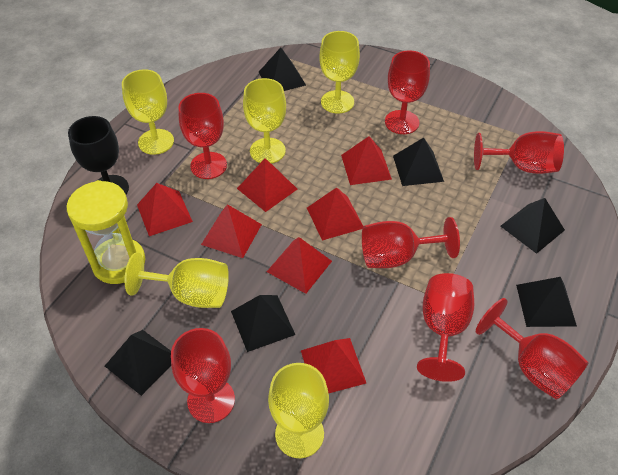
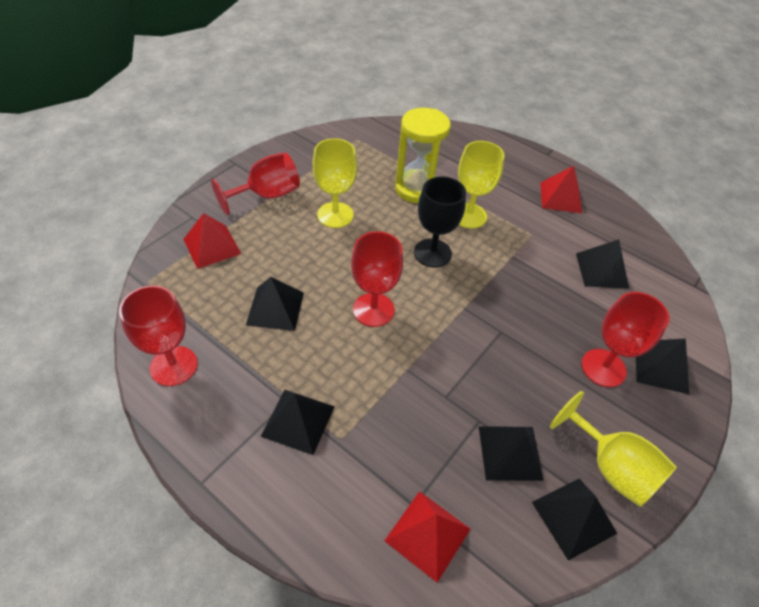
red goblet: 7 -> 4
red pyramid: 7 -> 3
yellow goblet: 5 -> 3

